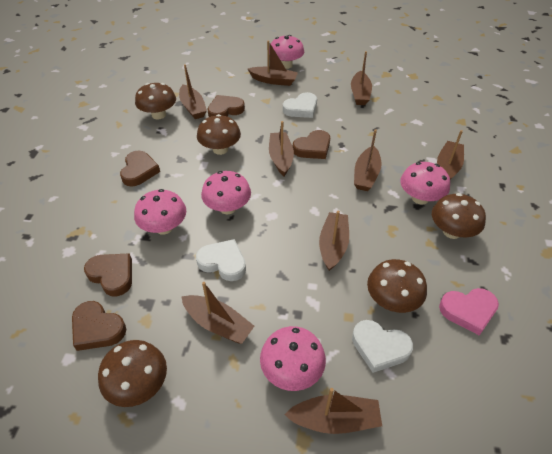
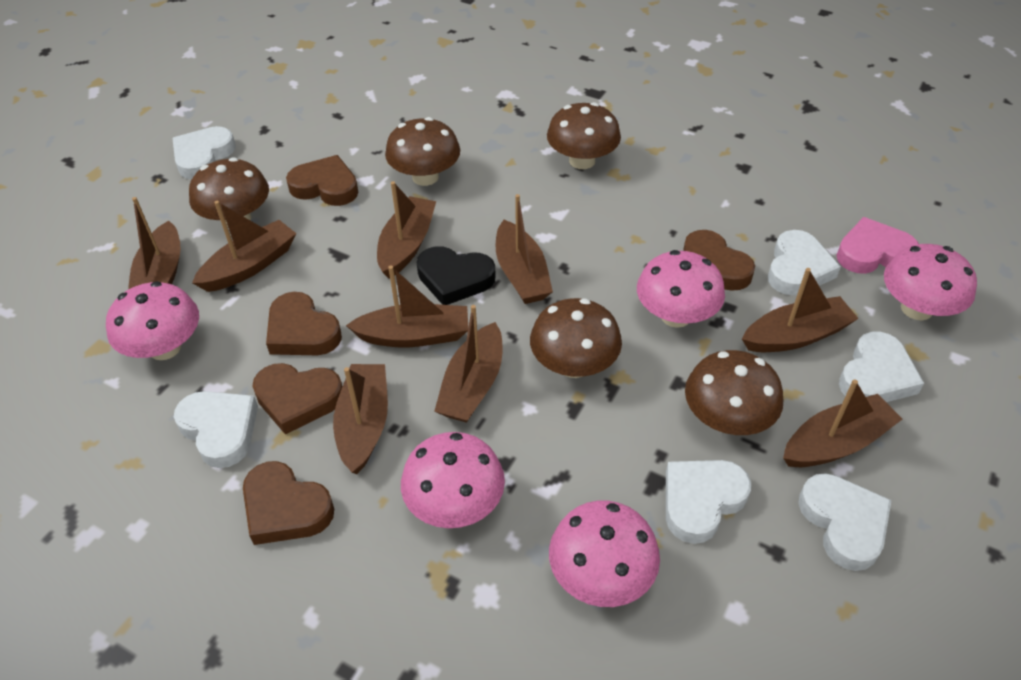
black heart: 0 -> 1
white heart: 3 -> 6

